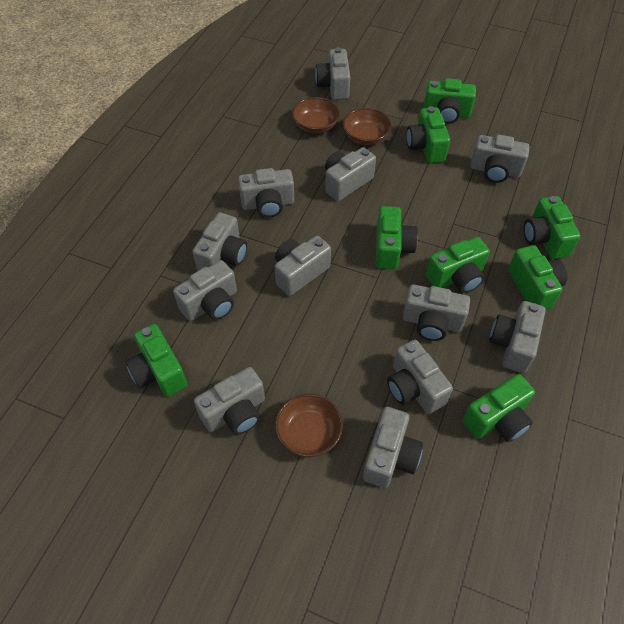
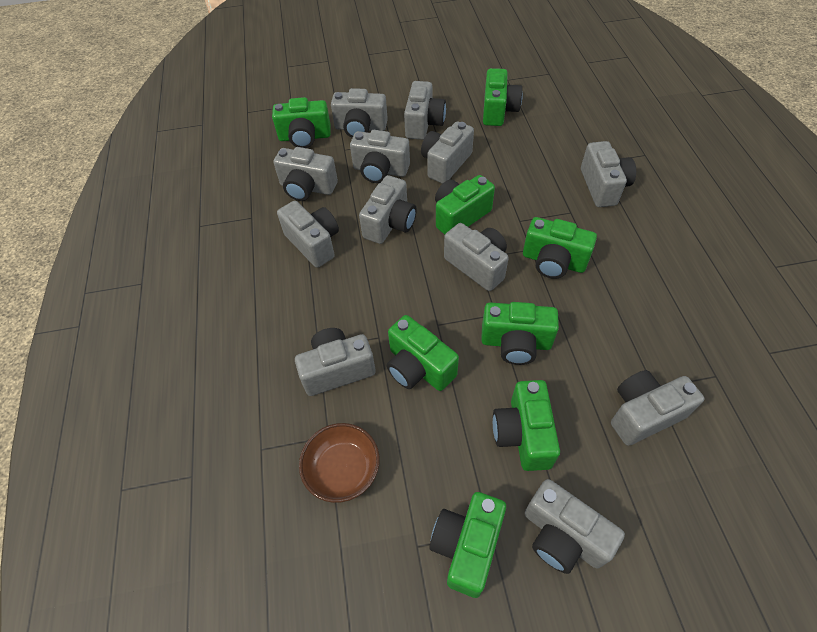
brown bowl: 3 -> 1

